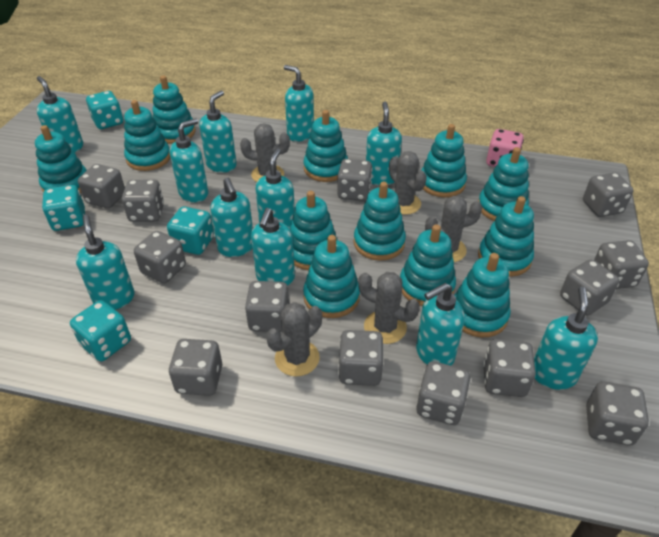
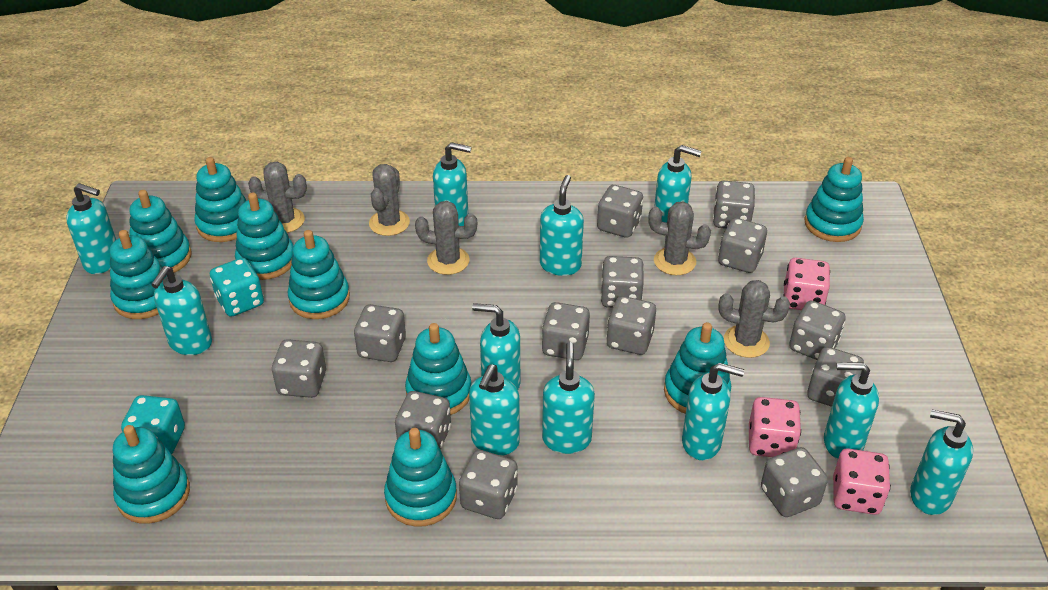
pink dice: 1 -> 3
turquoise dice: 4 -> 2
turquoise stacking toy: 12 -> 10

